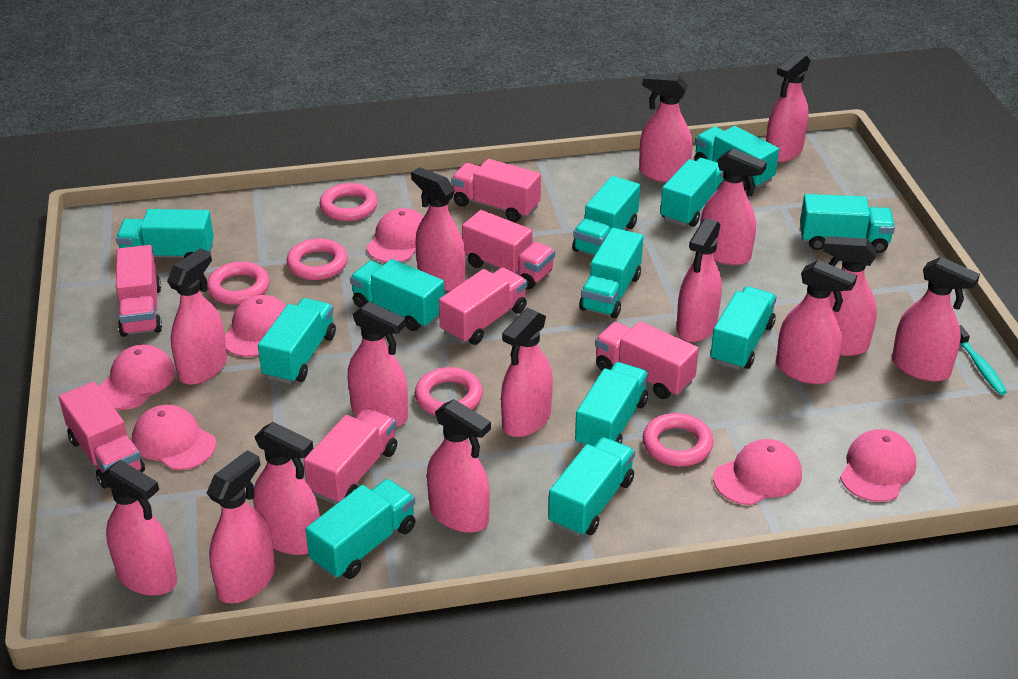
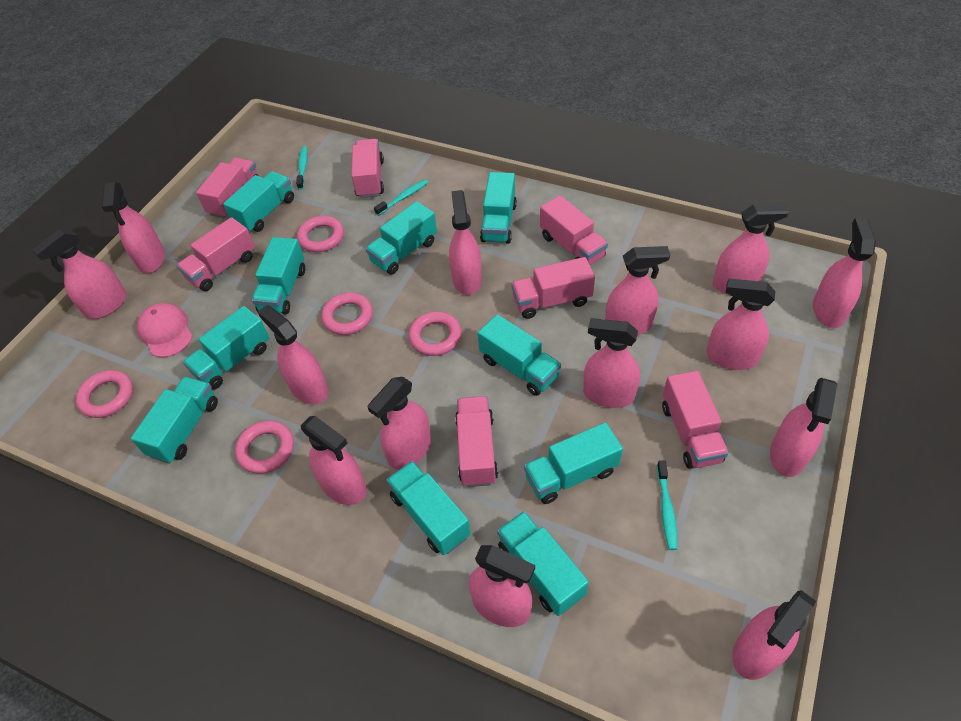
pink cap: 6 -> 1
pink spray bottle: 15 -> 14
turquoise toothbrush: 1 -> 3
turquoise truck: 12 -> 10

